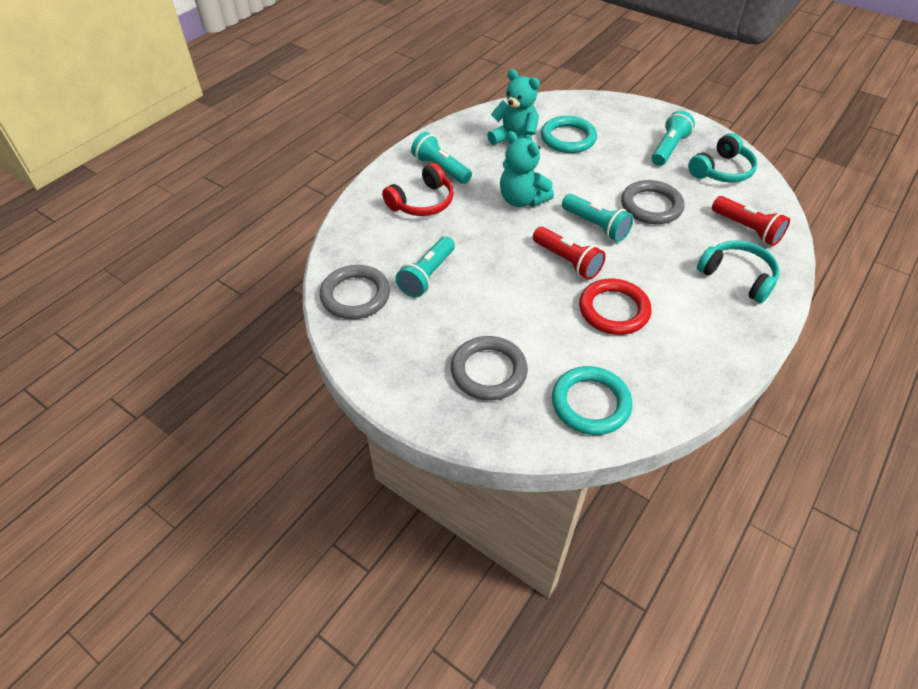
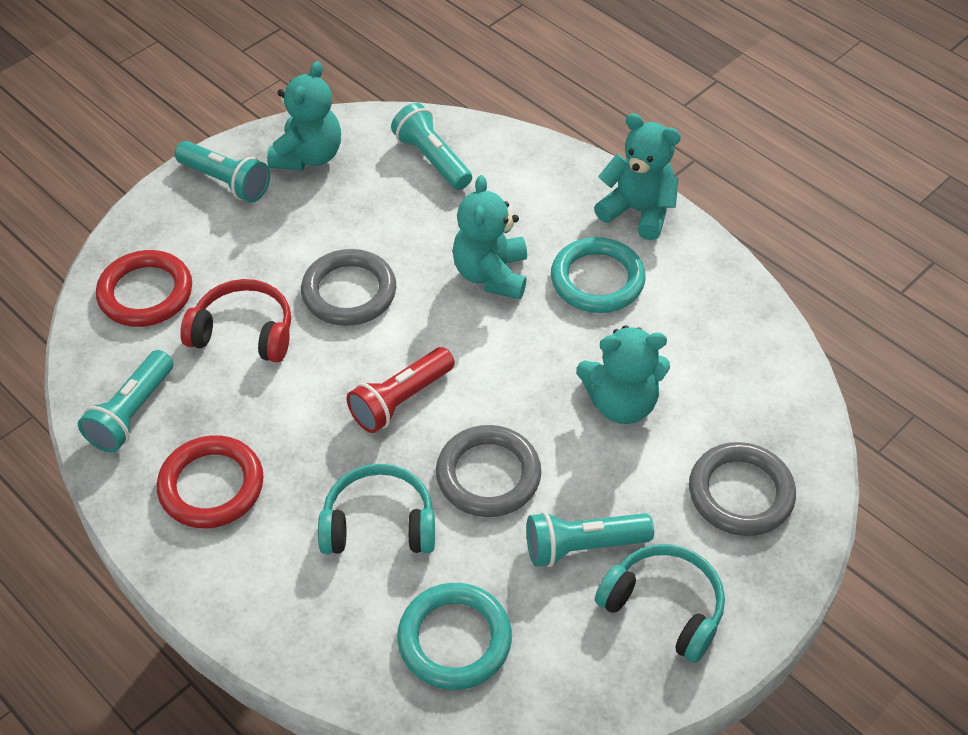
red flashlight: 2 -> 1
red ring: 1 -> 2
turquoise teddy bear: 2 -> 4

